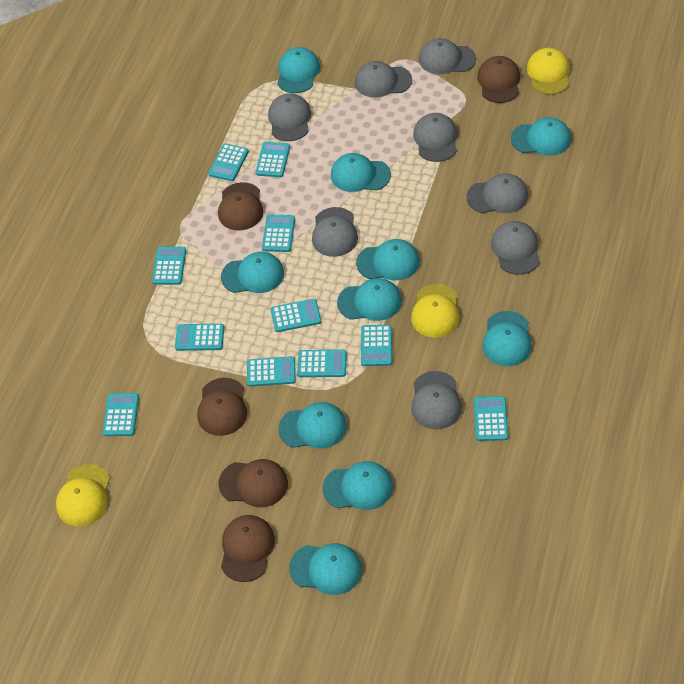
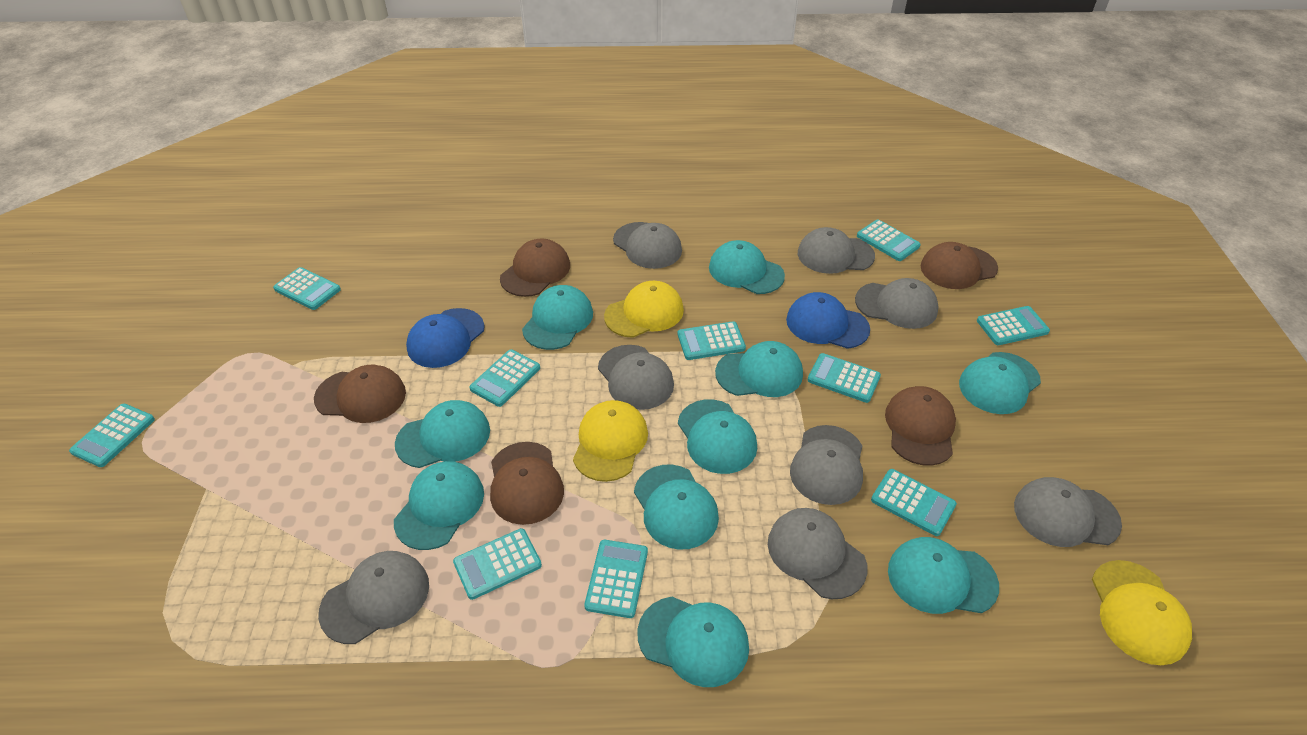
blue cap: 0 -> 2
turquoise calculator: 11 -> 10

